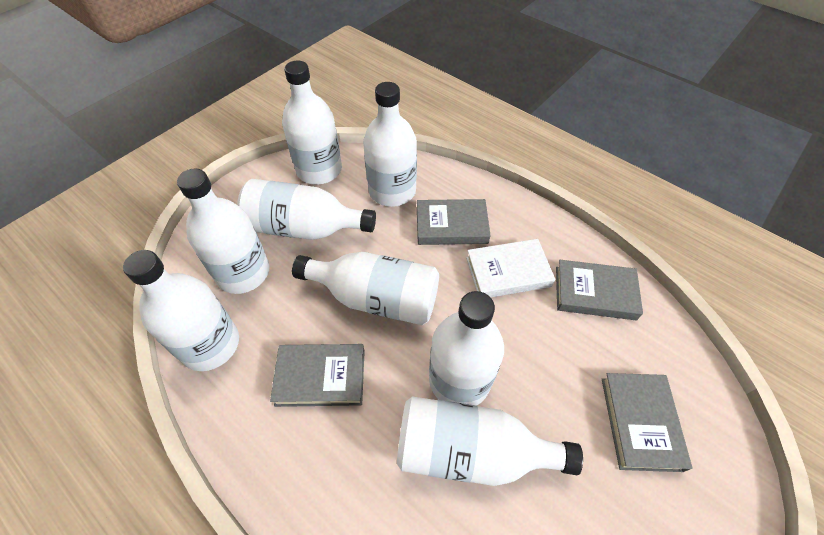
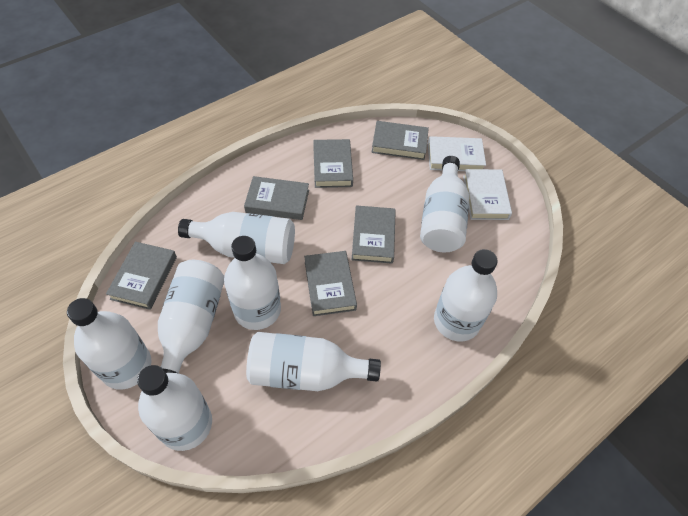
grey book: 4 -> 6
white book: 1 -> 2

